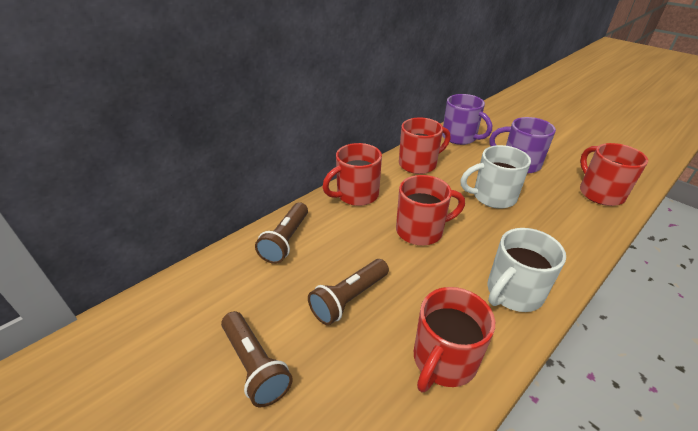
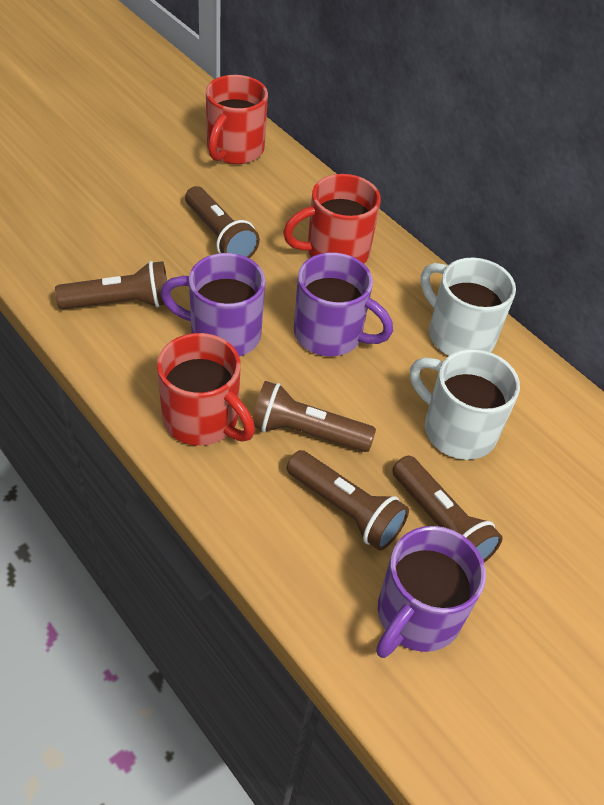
brown flashlight: 3 -> 5
purple mug: 2 -> 3
red mug: 5 -> 3

